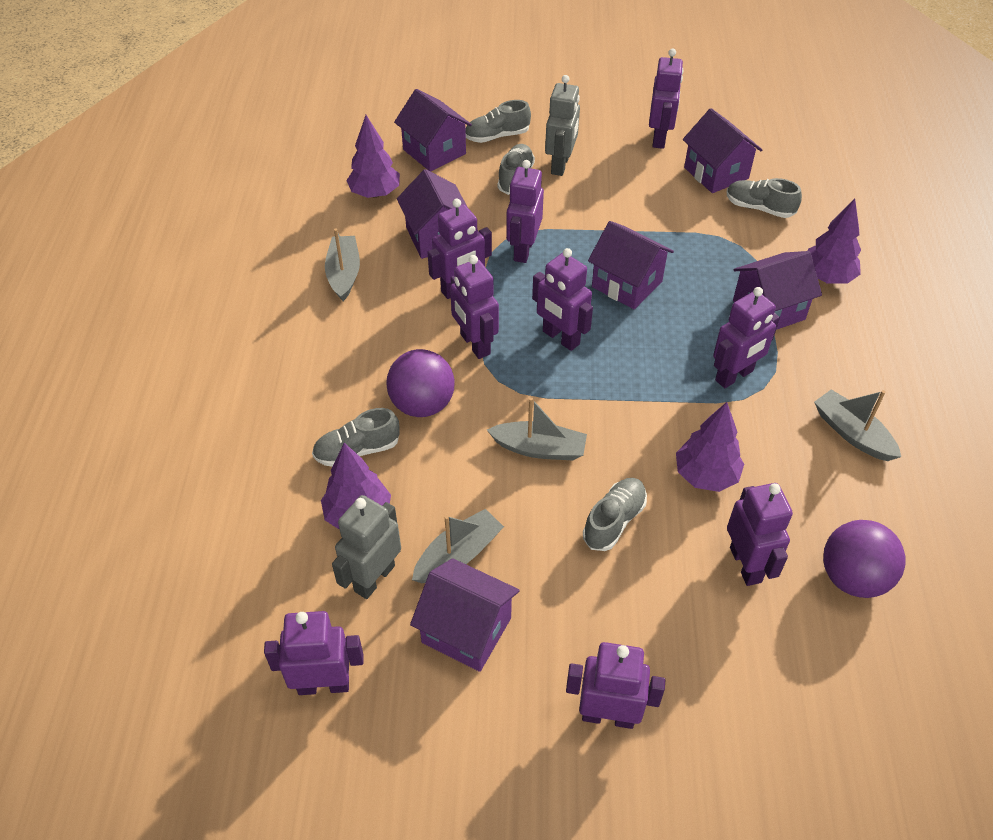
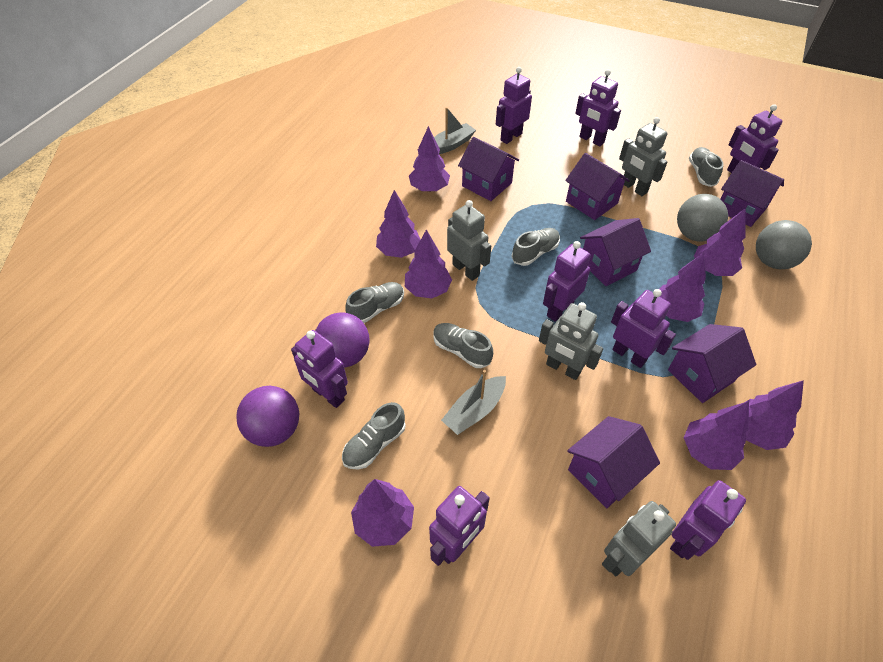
grey ball: 0 -> 2
grey boat: 4 -> 2
grey robot: 2 -> 4
purple robot: 9 -> 8
purple tree: 4 -> 8

